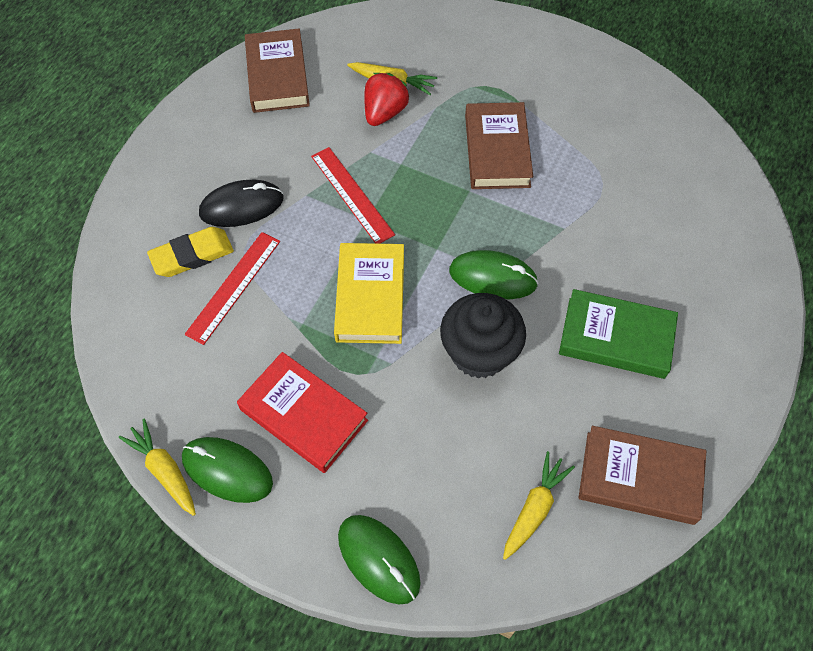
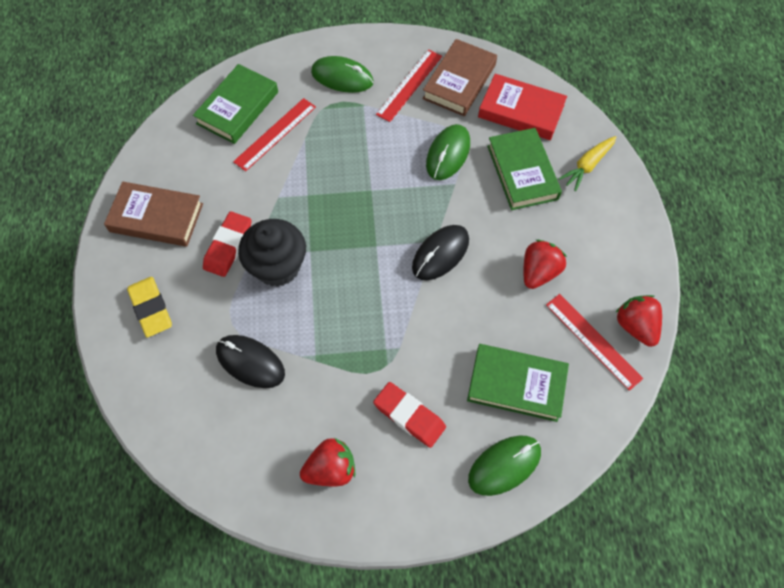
black mouse: 1 -> 2
brown book: 3 -> 2
green book: 1 -> 3
red eraser: 0 -> 2
red ruler: 2 -> 3
red strawberry: 1 -> 3
yellow book: 1 -> 0
yellow carrot: 3 -> 1

